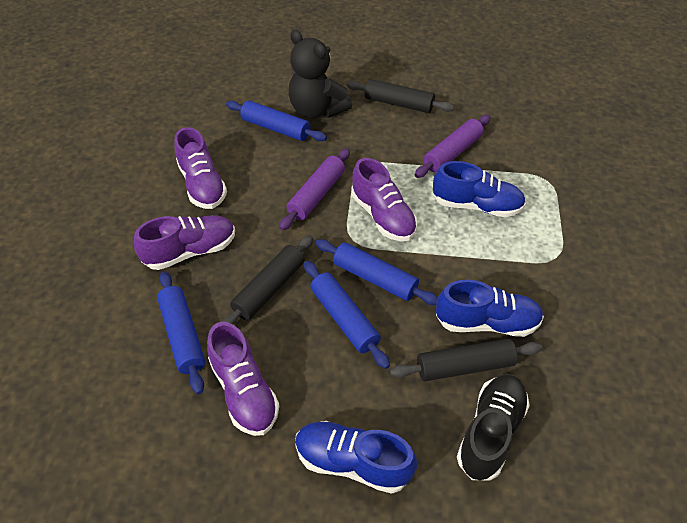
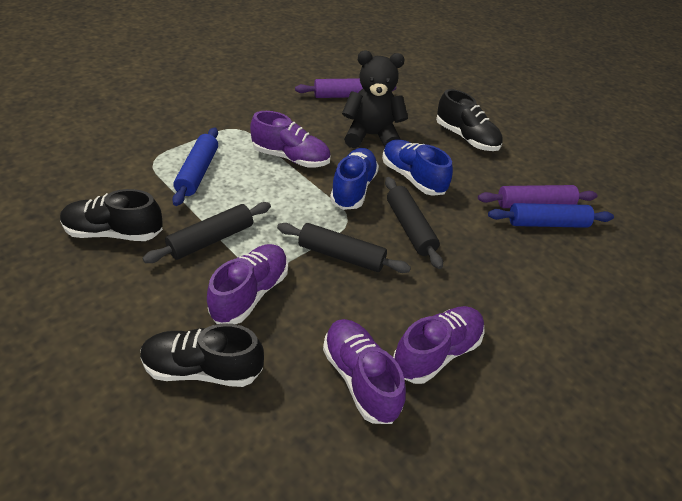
black shoe: 1 -> 3
blue rolling pin: 4 -> 2
blue shoe: 3 -> 2

